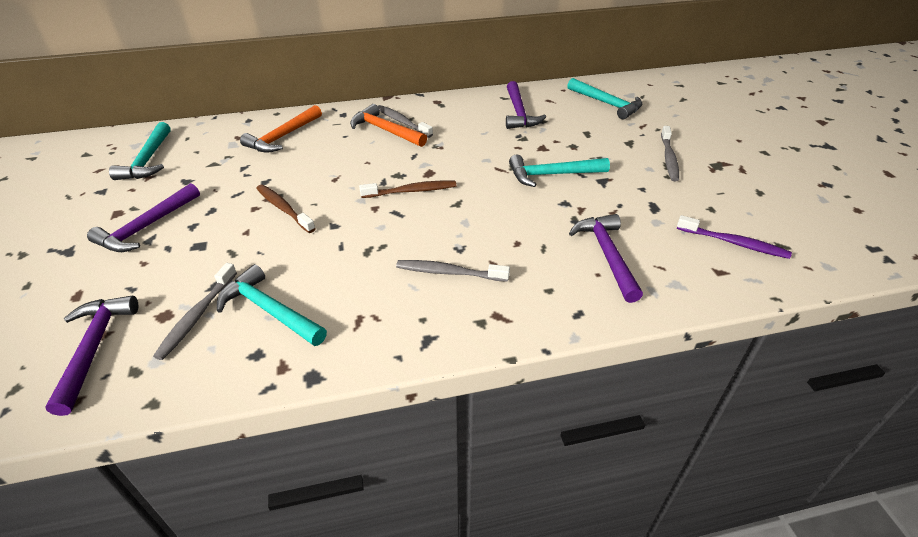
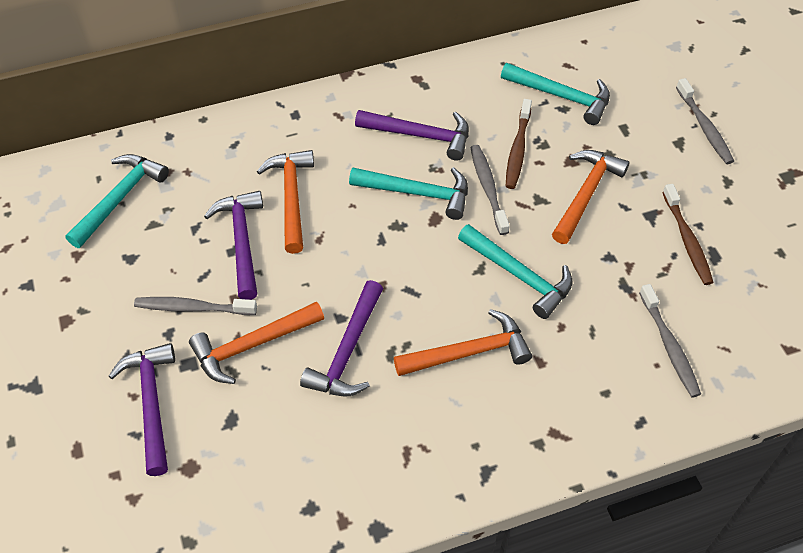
orange hammer: 2 -> 4
purple toothbrush: 1 -> 0

